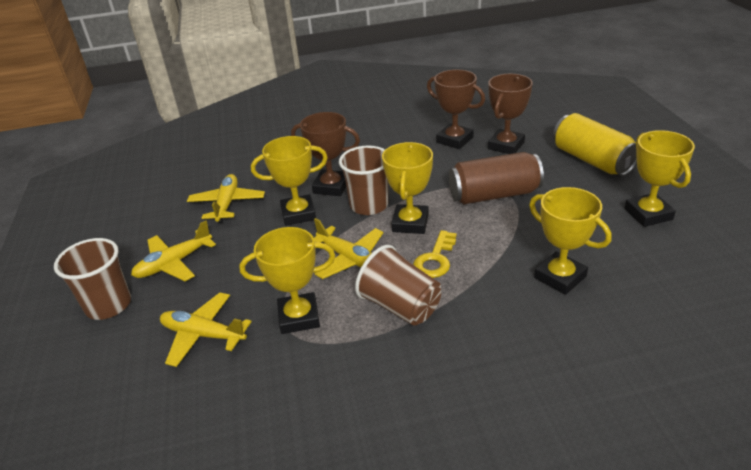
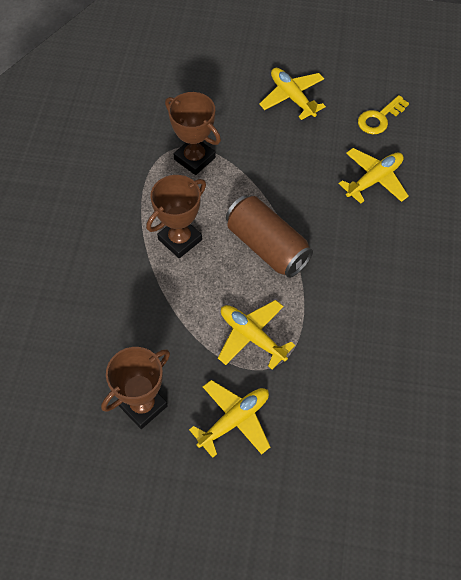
brown cup: 3 -> 0
yellow can: 1 -> 0
yellow trophy: 5 -> 0

